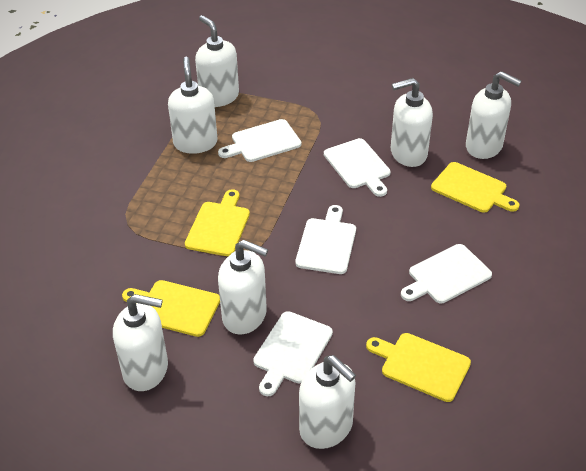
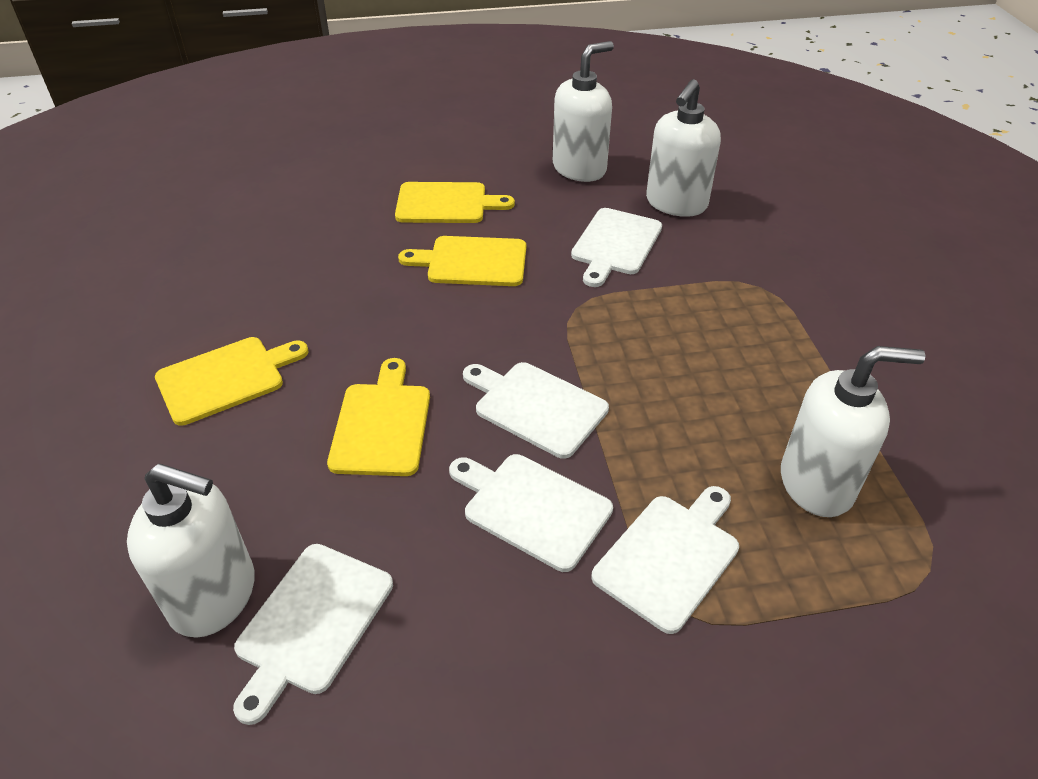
white soap dispenser: 7 -> 4

